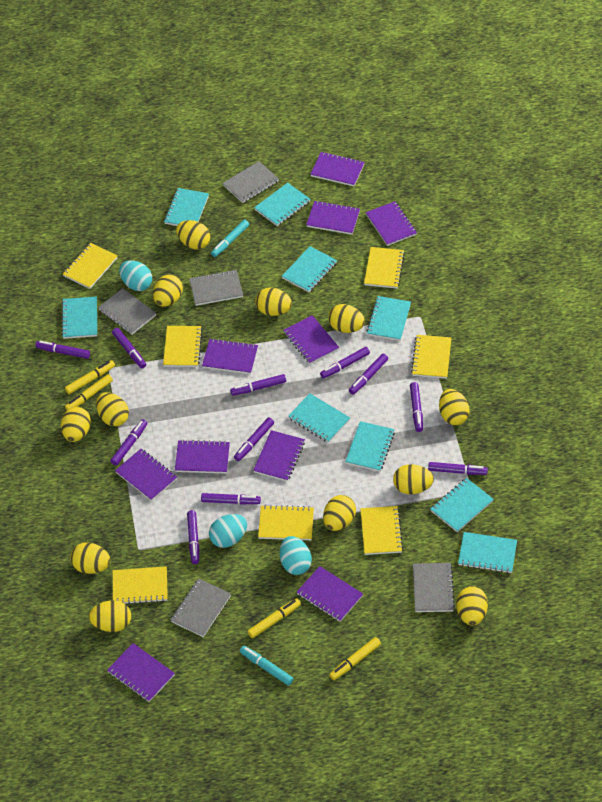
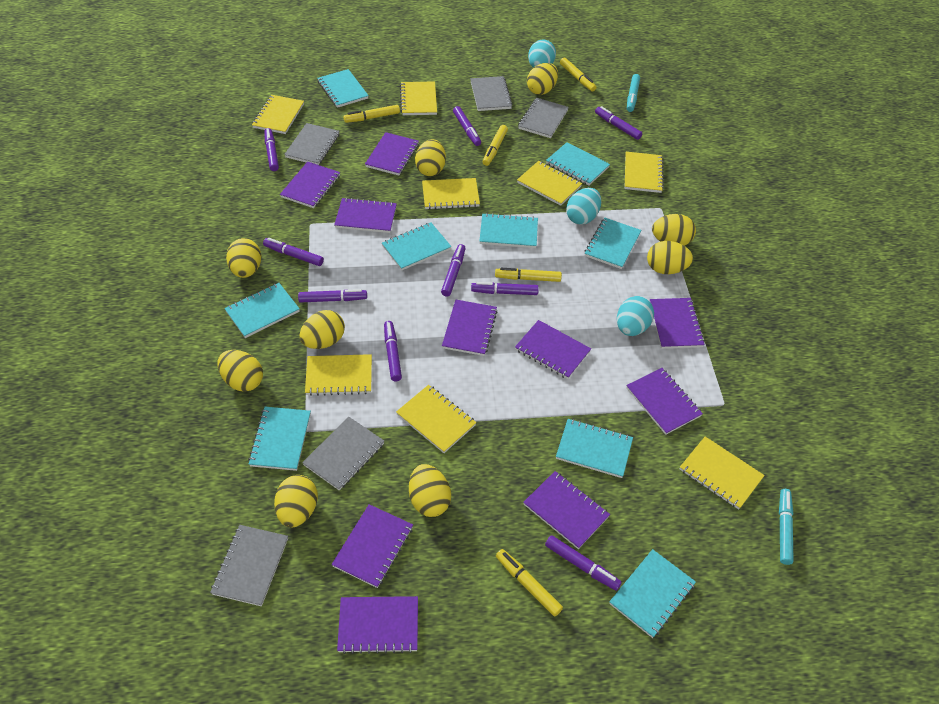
purple marker: 11 -> 9
yellow egg: 12 -> 9
yellow marker: 4 -> 5
yellow notebook: 7 -> 8

